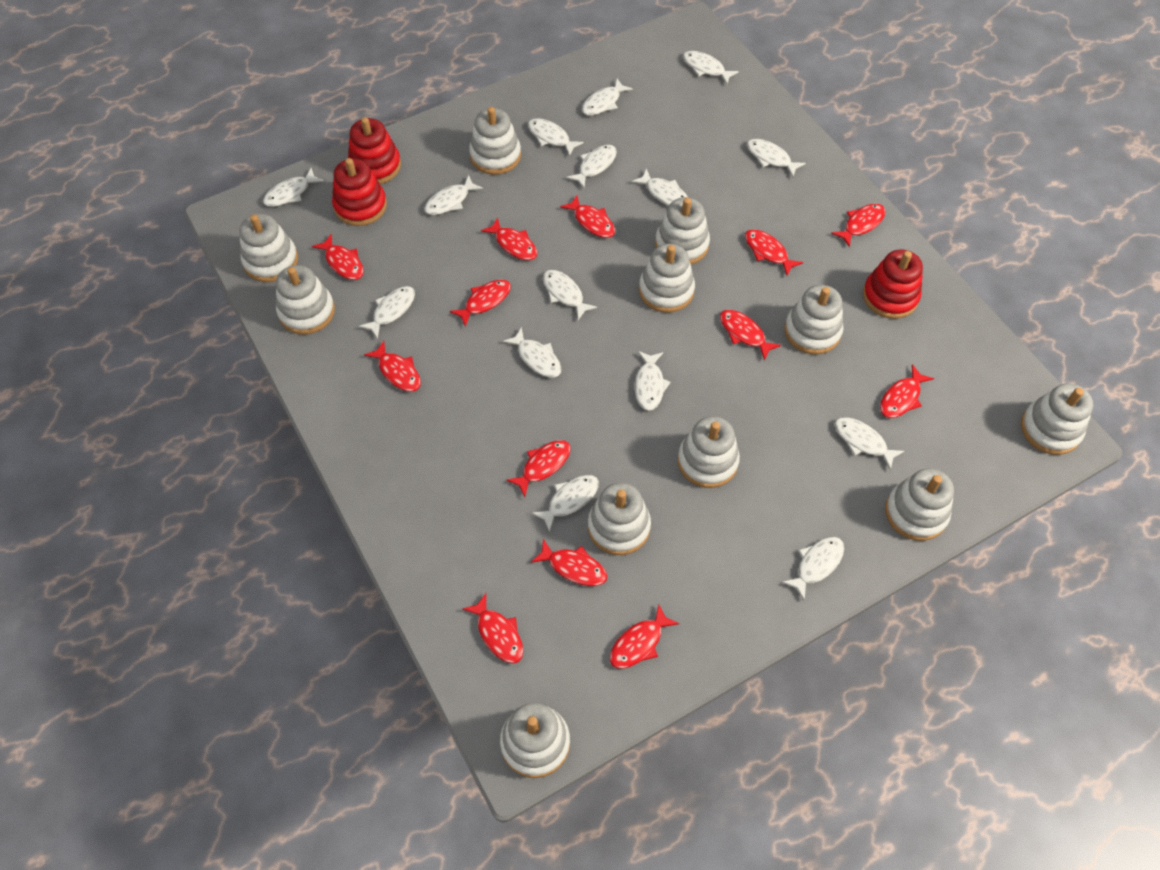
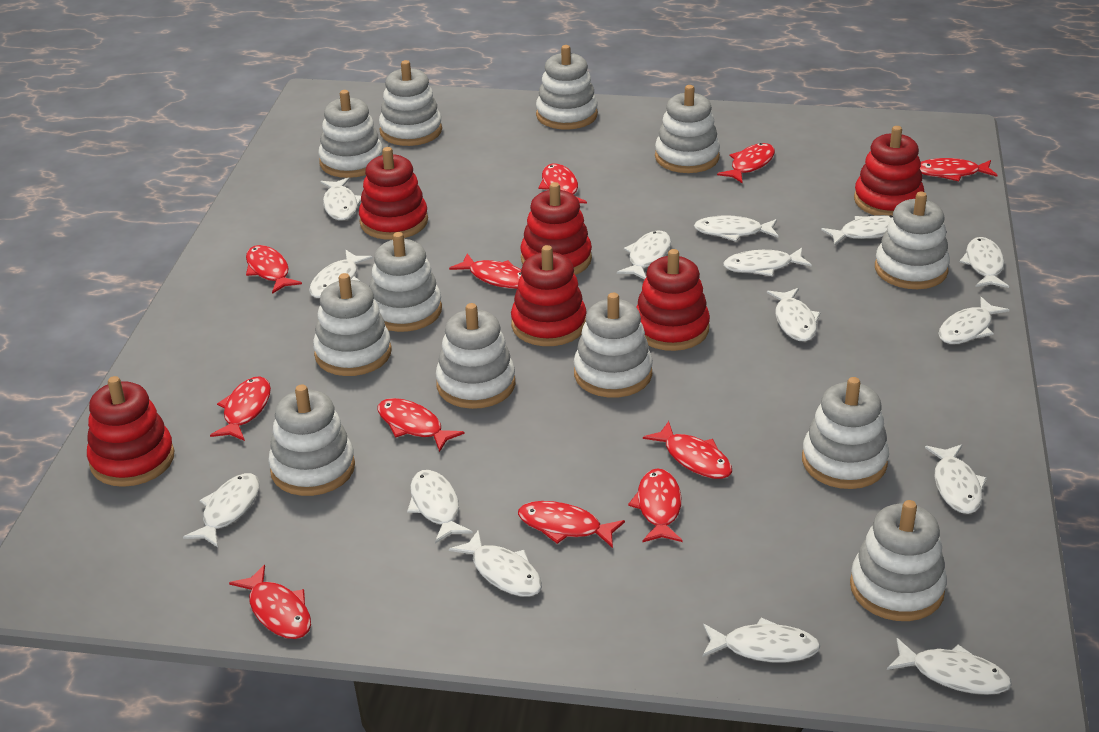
red fish: 13 -> 11
red stacking toy: 3 -> 6
white stacking toy: 11 -> 12

